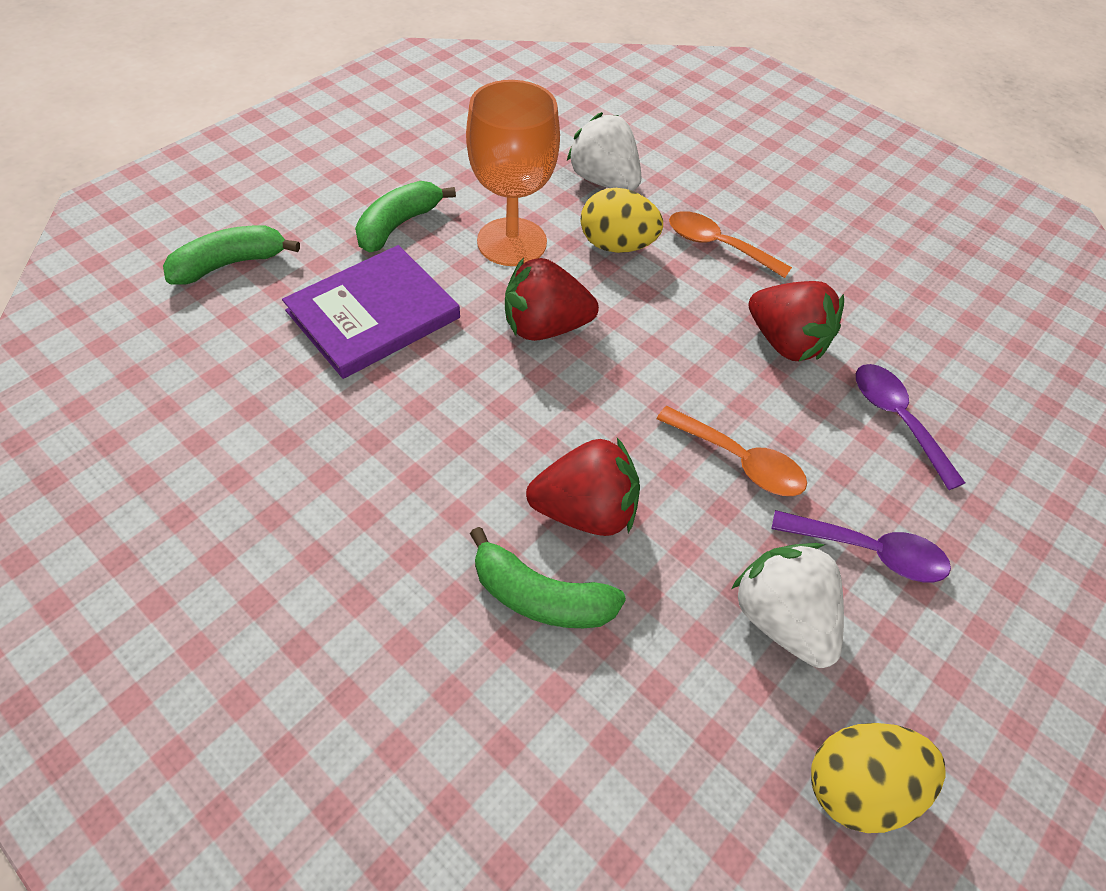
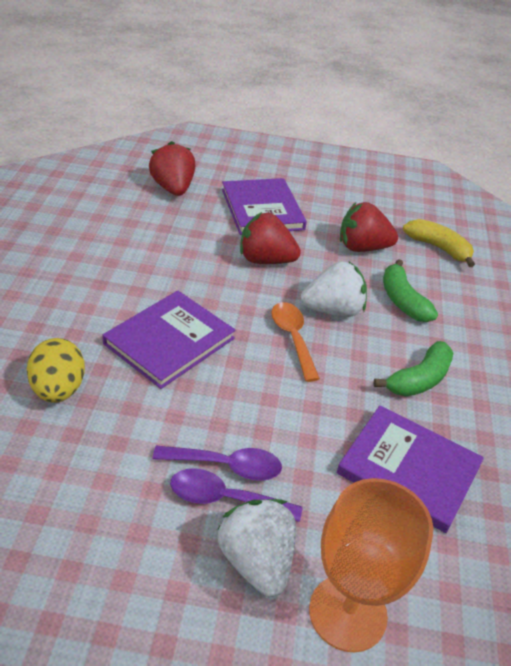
green banana: 3 -> 2
orange spoon: 2 -> 1
purple book: 1 -> 3
yellow banana: 0 -> 1
yellow egg: 2 -> 1

